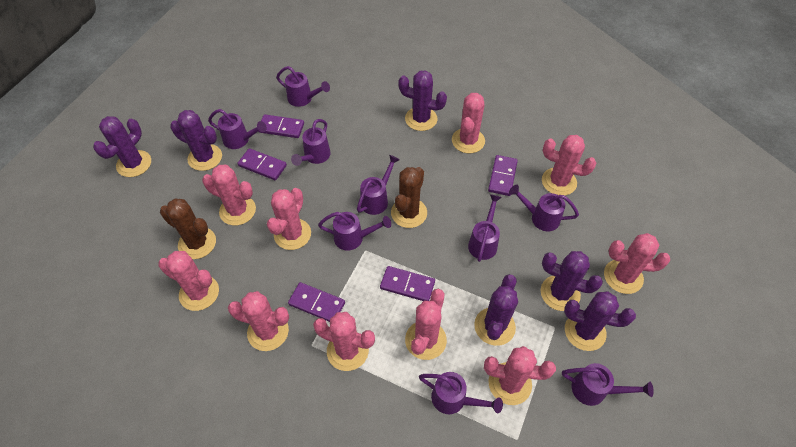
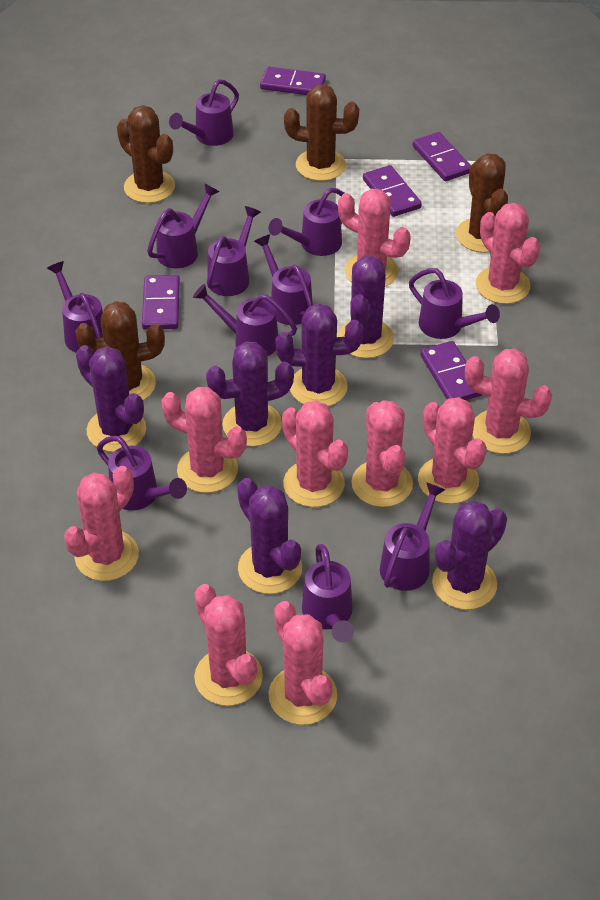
brown cactus: 2 -> 4
purple watering can: 9 -> 11

